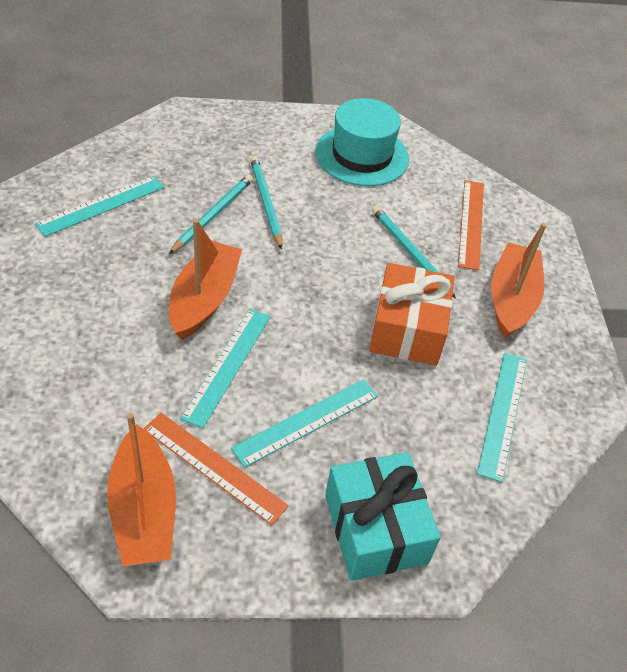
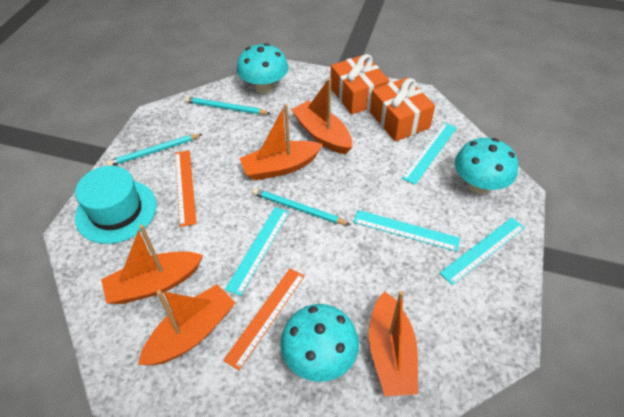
orange boat: 3 -> 5
orange gift: 1 -> 2
turquoise gift: 1 -> 0
turquoise mushroom: 0 -> 3

